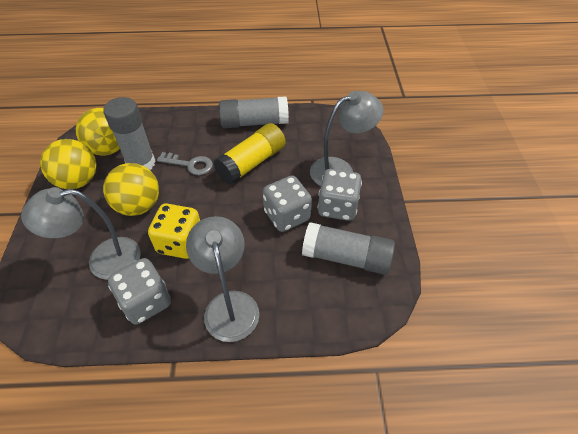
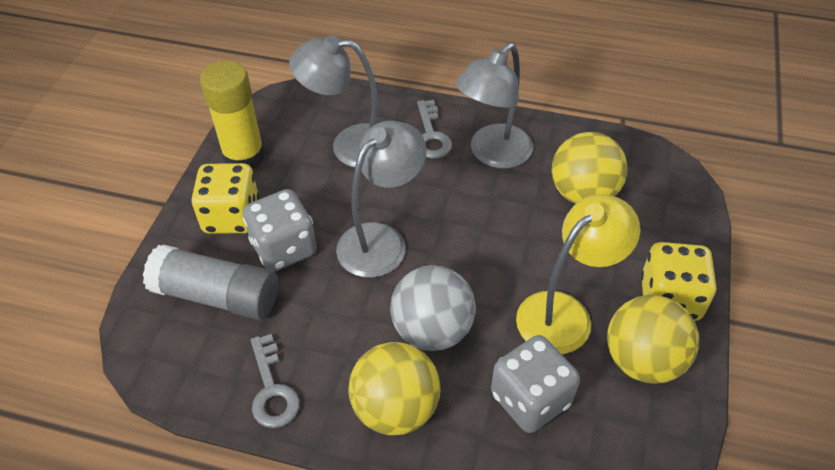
grey ball: 0 -> 1
grey dice: 3 -> 2
grey glue stick: 3 -> 1
grey key: 1 -> 2
yellow dice: 1 -> 2
yellow lamp: 0 -> 1

